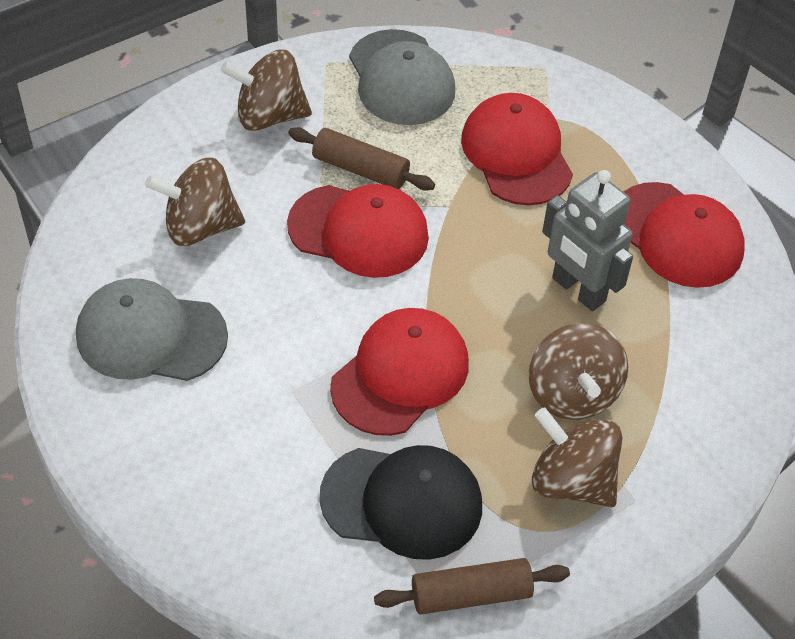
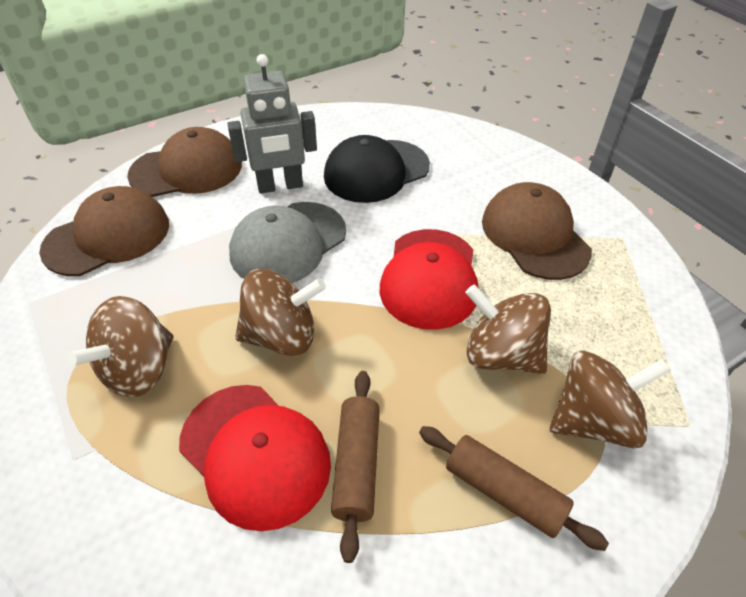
brown cap: 0 -> 3
grey cap: 2 -> 1
red cap: 4 -> 2

